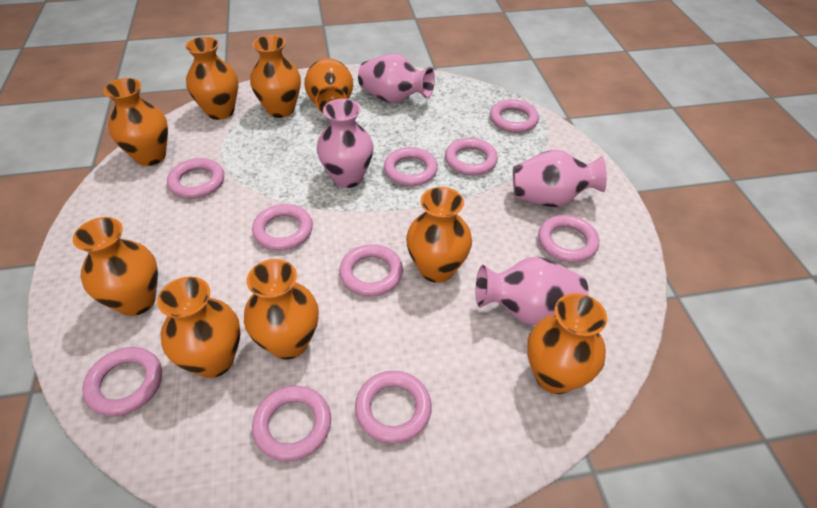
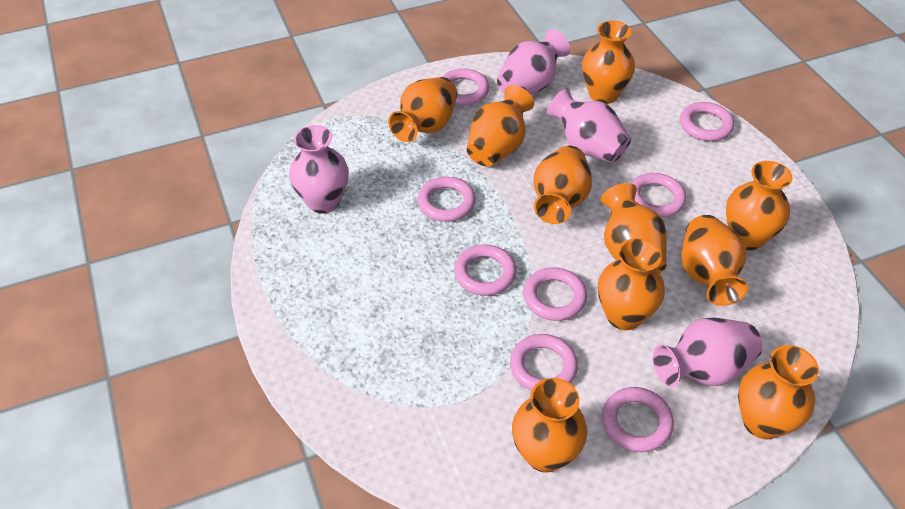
orange vase: 9 -> 10
pink ring: 10 -> 8

